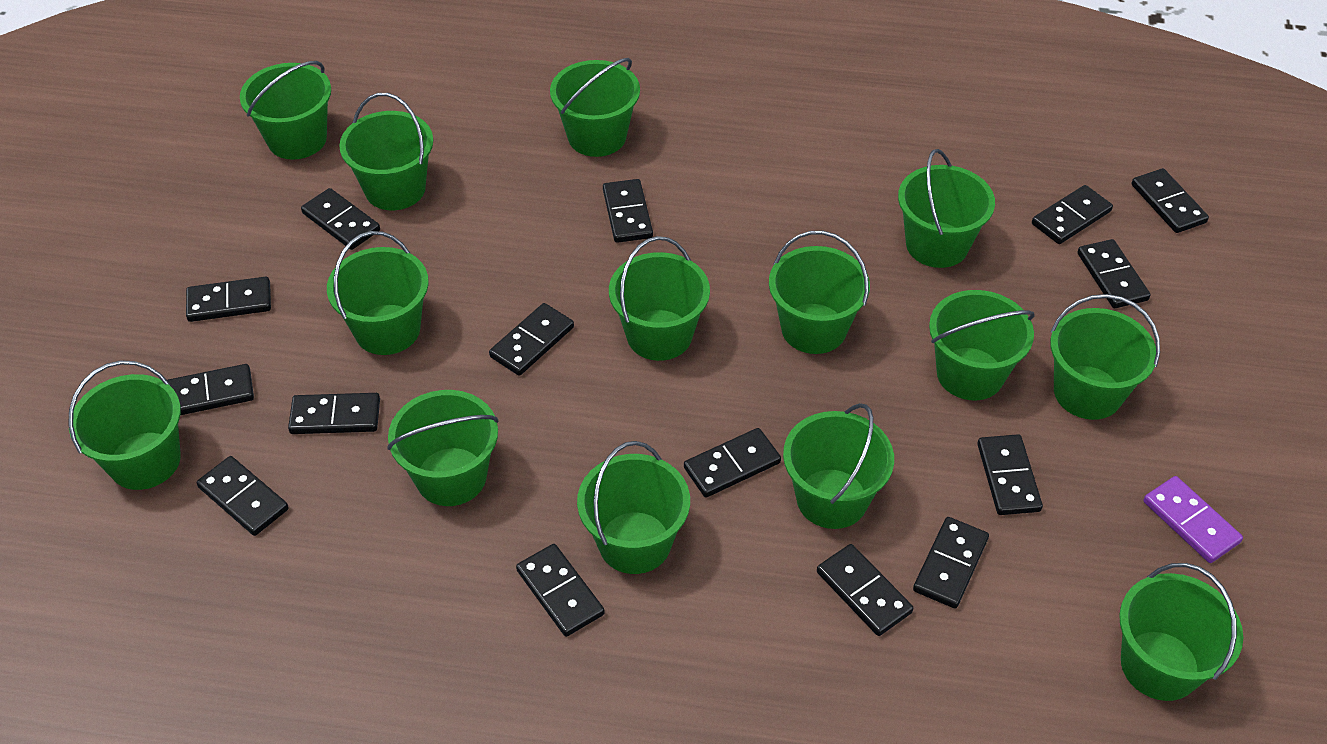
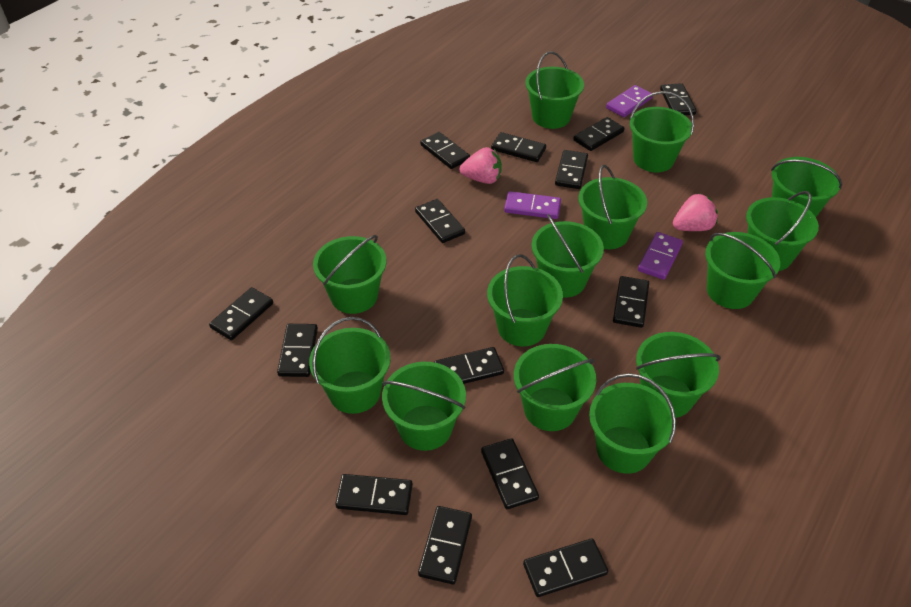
black domino: 15 -> 14
pink strawberry: 0 -> 2
purple domino: 1 -> 3

